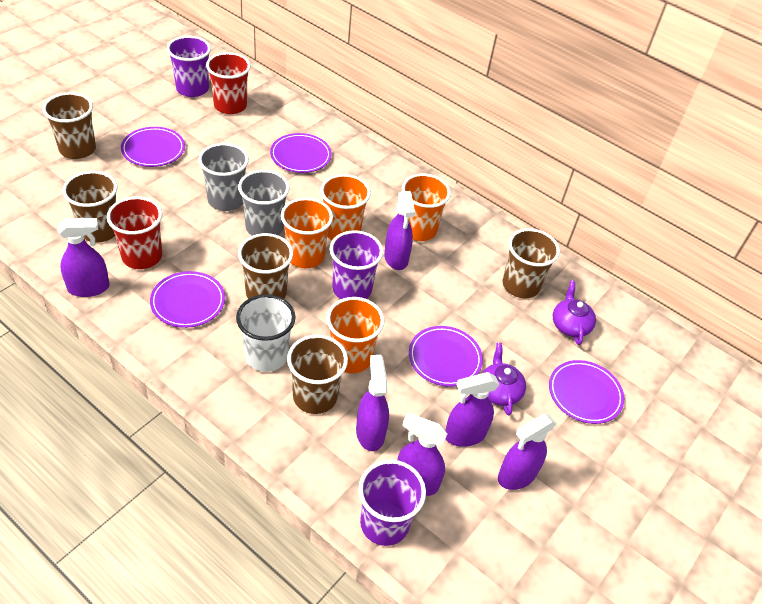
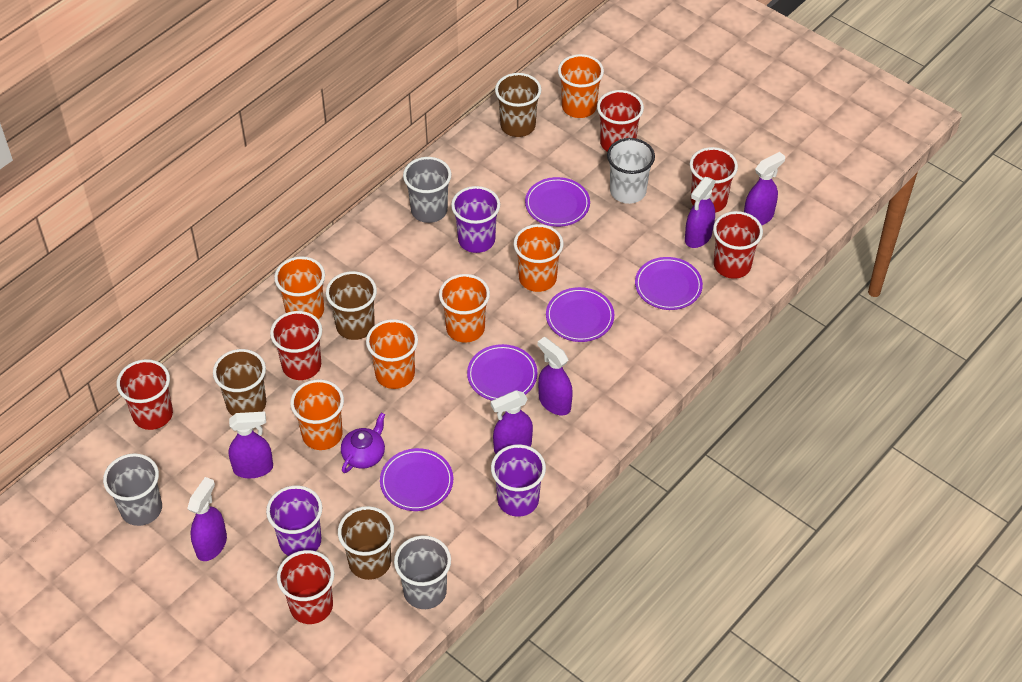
brown cup: 5 -> 4
grey cup: 2 -> 3
orange cup: 4 -> 6
purple teapot: 2 -> 1
red cup: 2 -> 6

